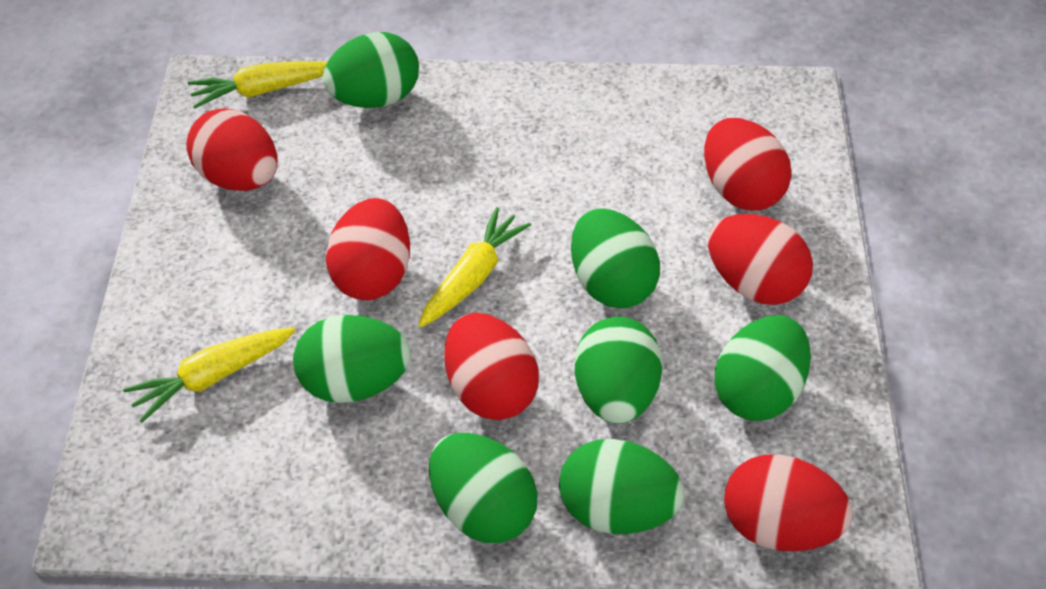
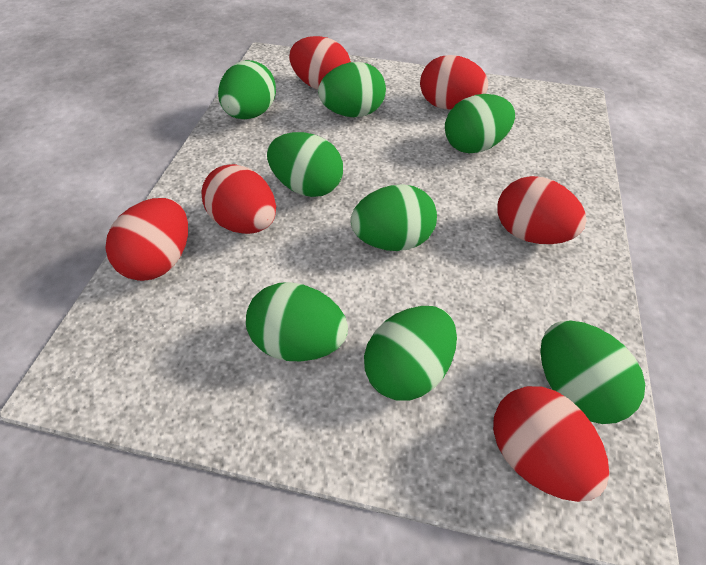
green egg: 7 -> 8
yellow carrot: 3 -> 0

